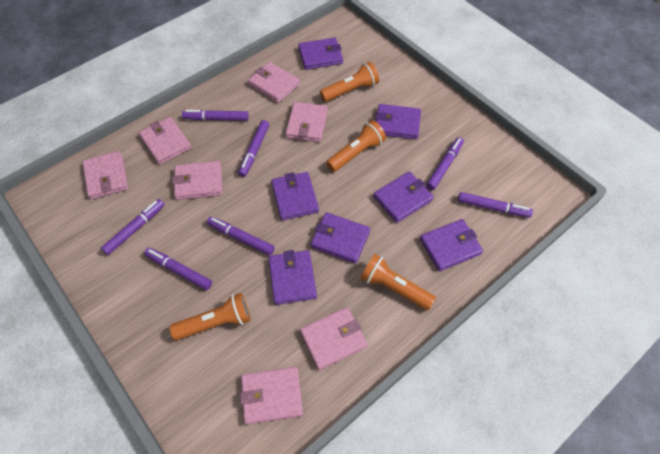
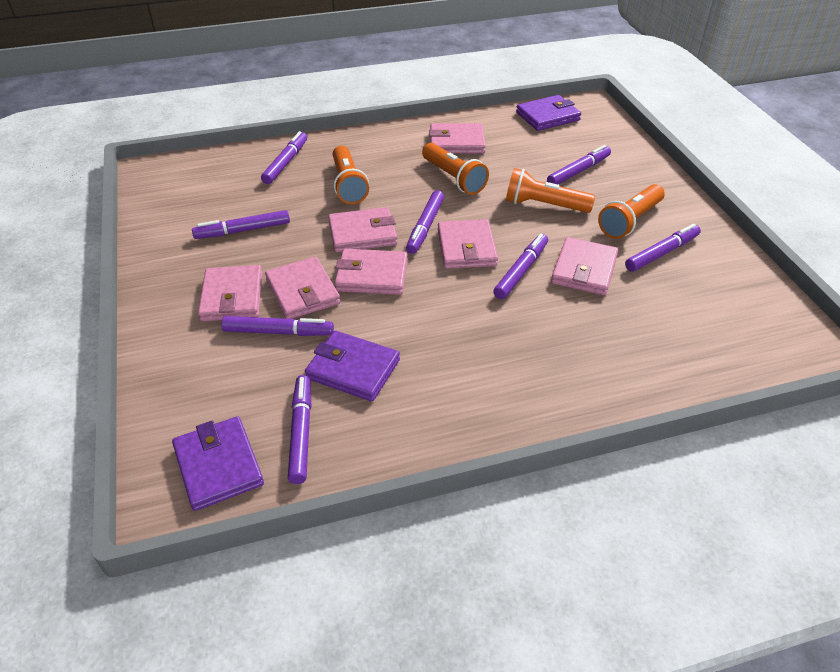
purple marker: 7 -> 8
purple wallet: 7 -> 3

